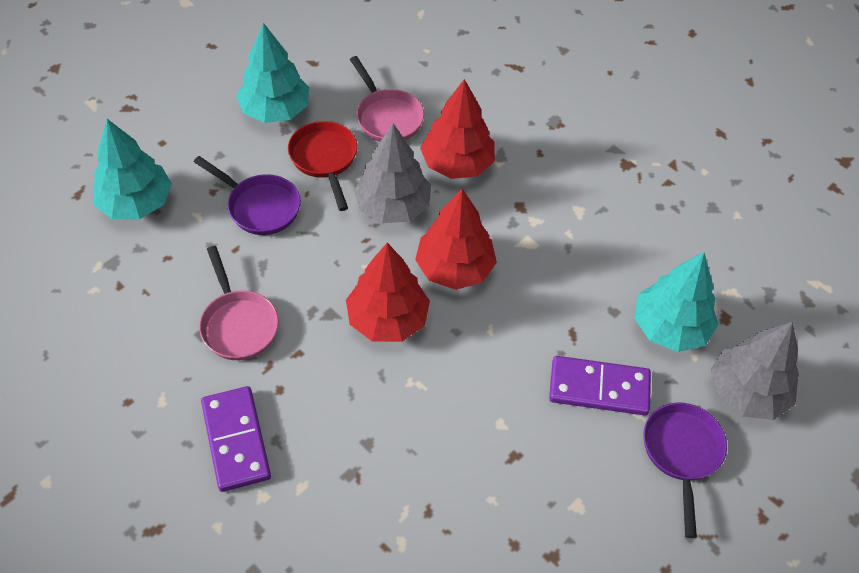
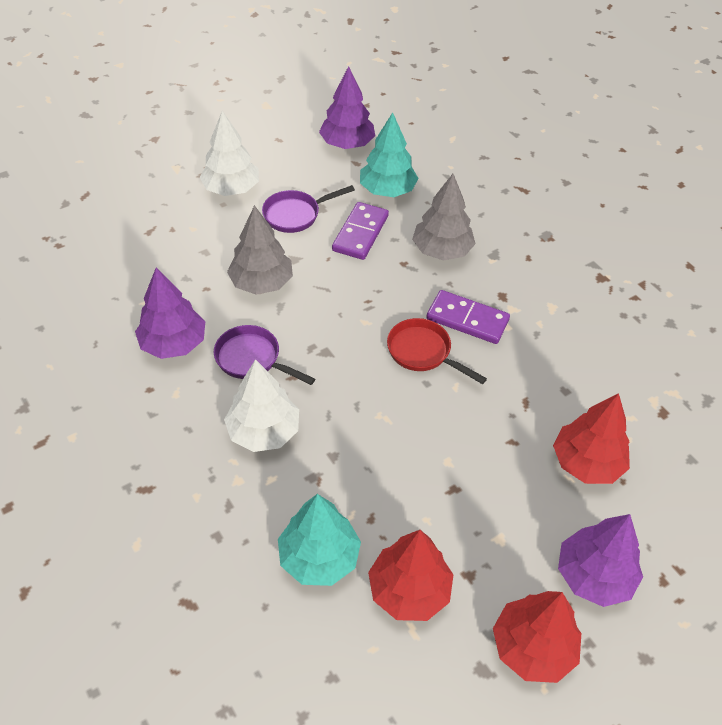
pink pan: 2 -> 0
purple tree: 0 -> 3
turquoise tree: 3 -> 2
white tree: 0 -> 2

